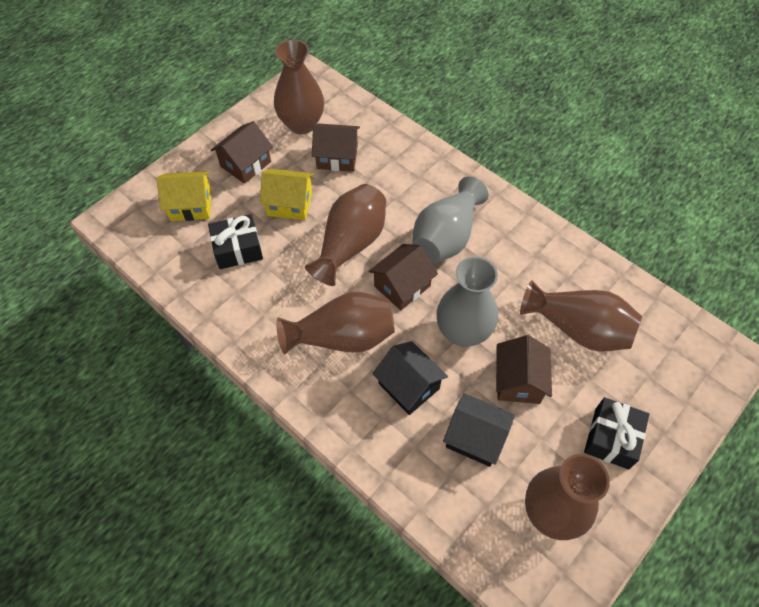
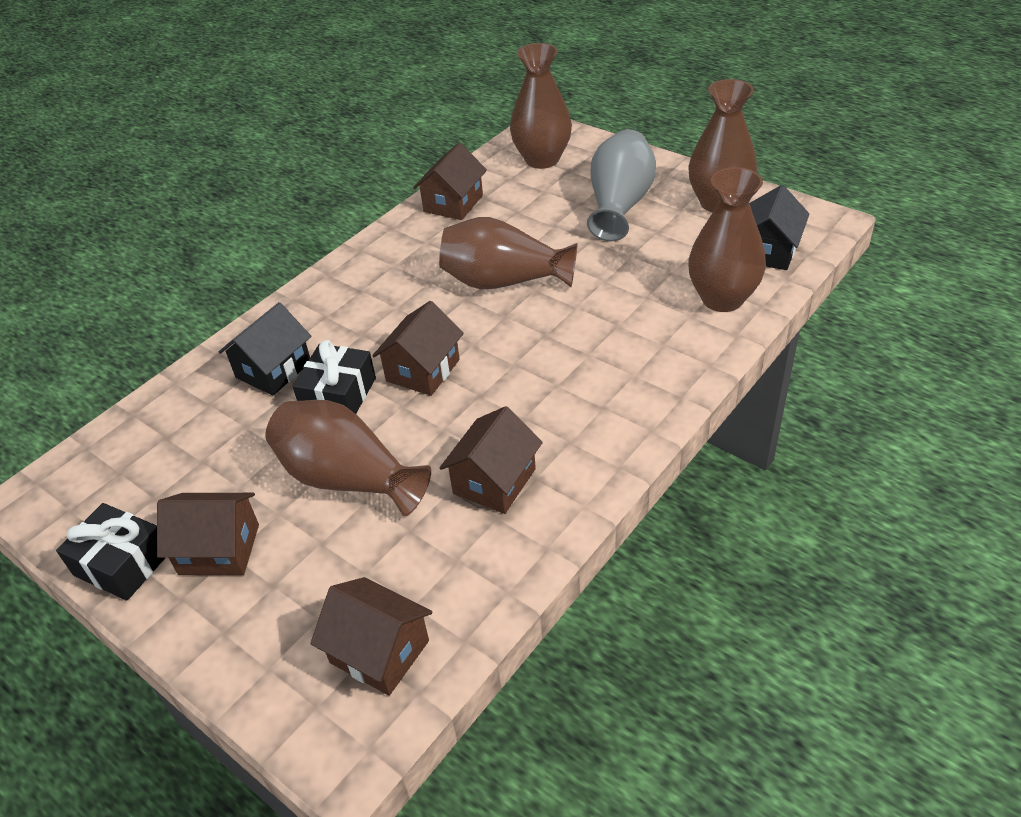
brown house: 4 -> 5
grey vase: 2 -> 1
yellow house: 2 -> 0

